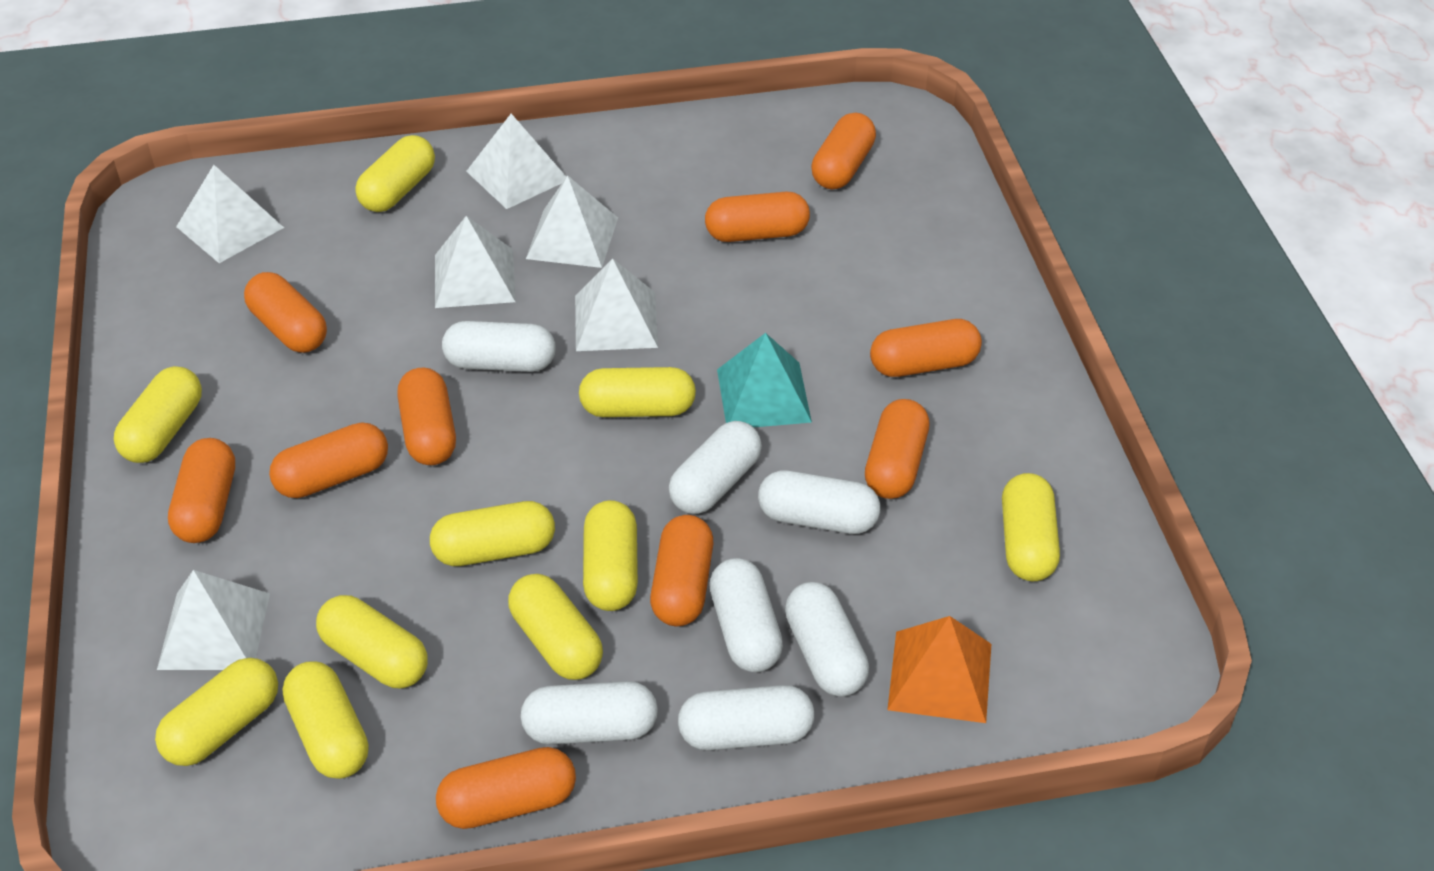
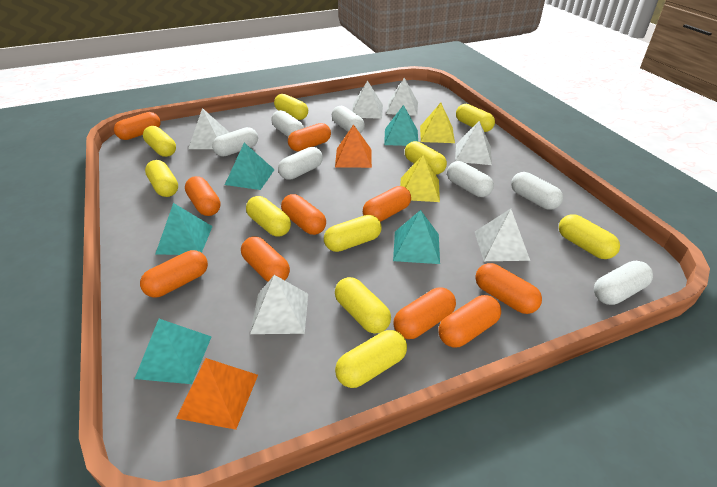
orange pyramid: 1 -> 2
turquoise pyramid: 1 -> 5
yellow pyramid: 0 -> 2

